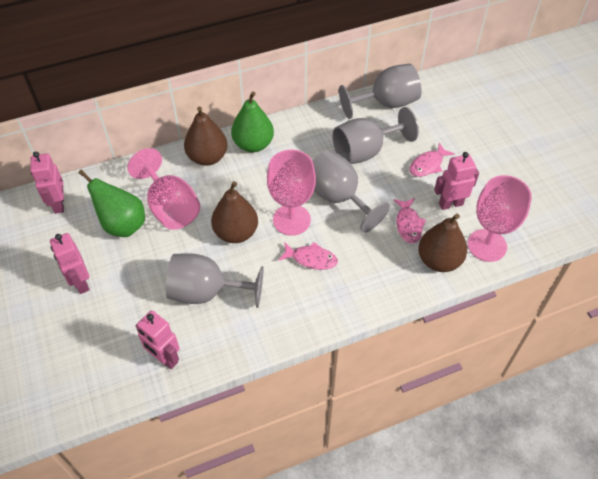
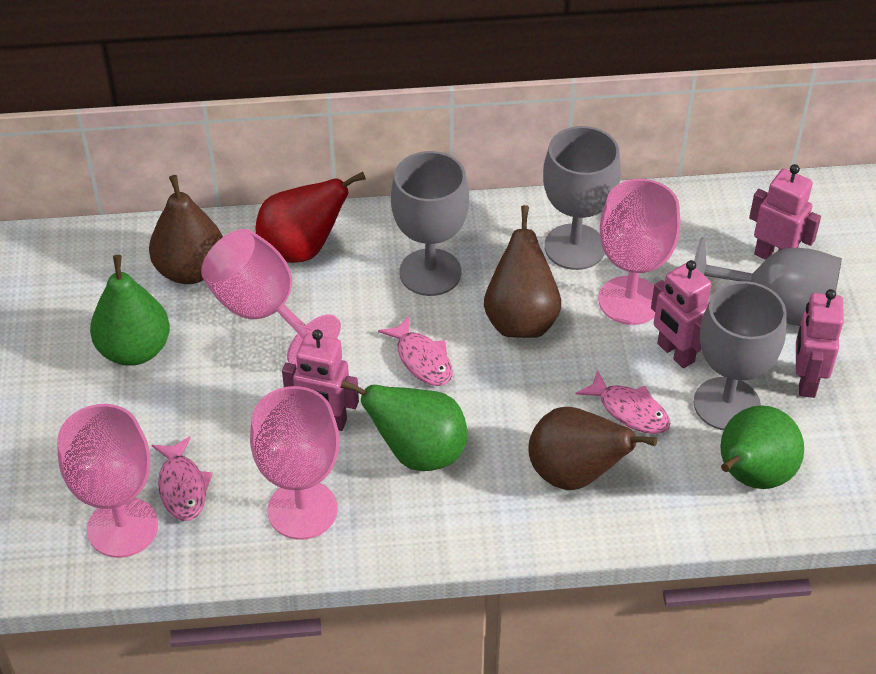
green pear: 2 -> 3
pink goblet: 3 -> 4
red pear: 0 -> 1

